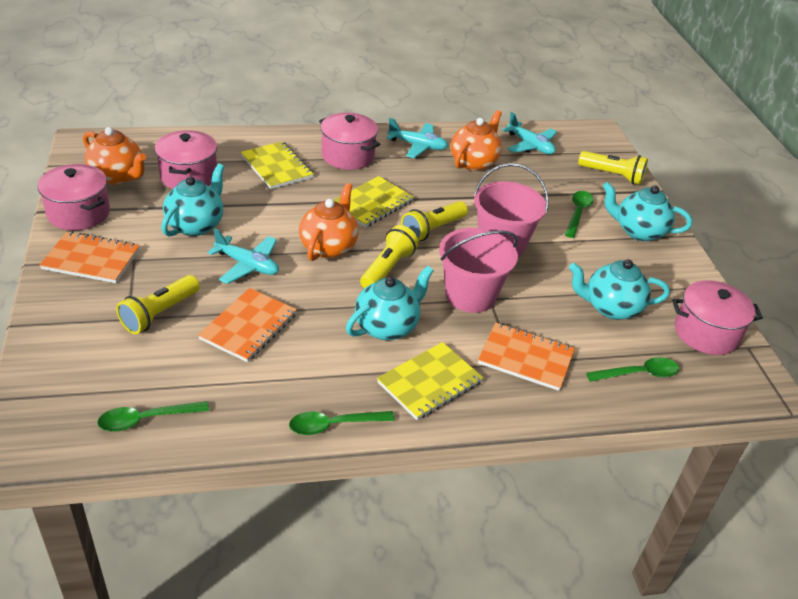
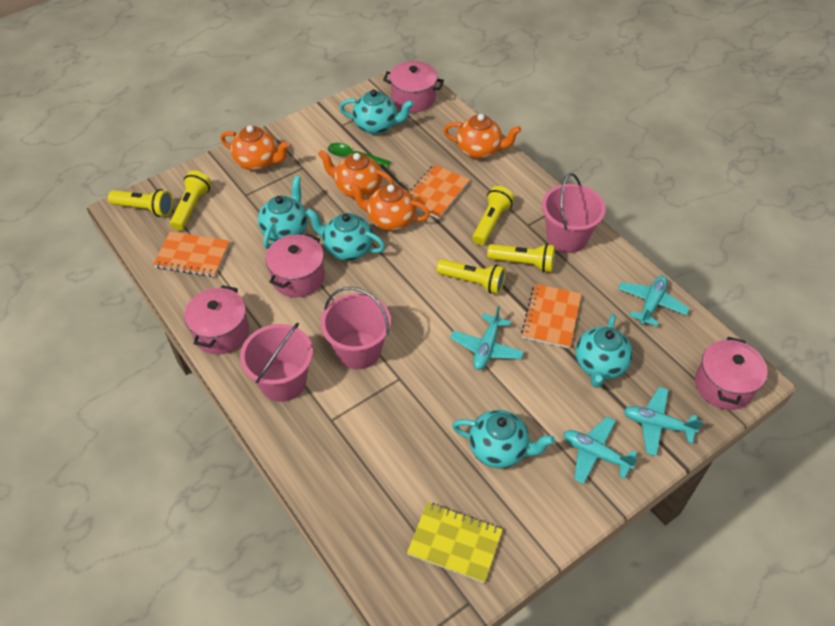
green spoon: 4 -> 1
orange teapot: 3 -> 4
pink bucket: 2 -> 3
turquoise plane: 3 -> 4
turquoise teapot: 4 -> 5
yellow flashlight: 4 -> 5
yellow notebook: 3 -> 1

